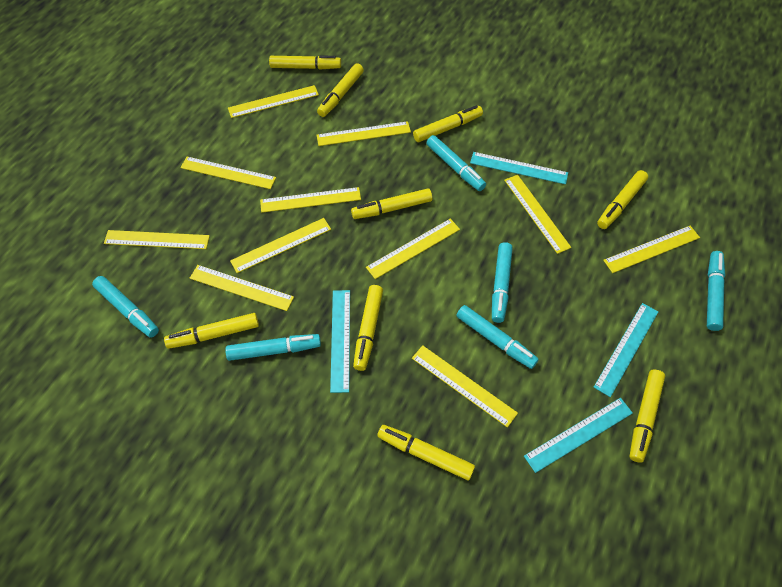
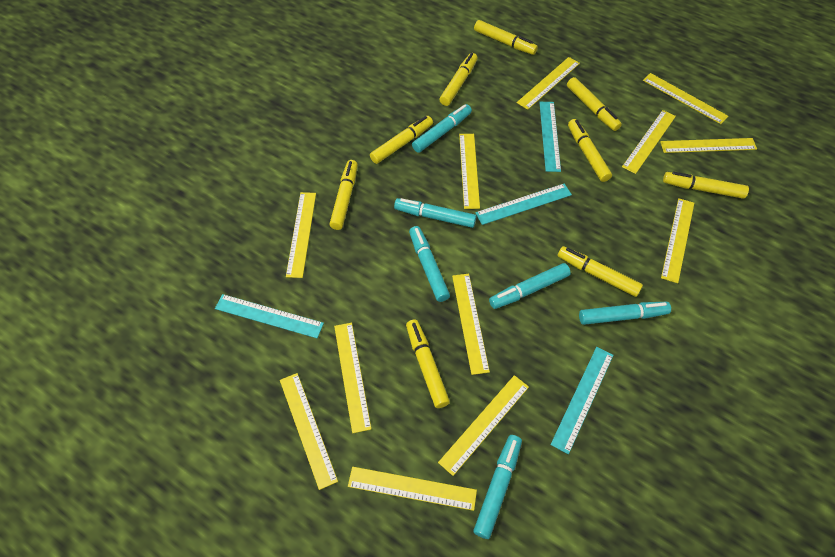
yellow ruler: 11 -> 12

